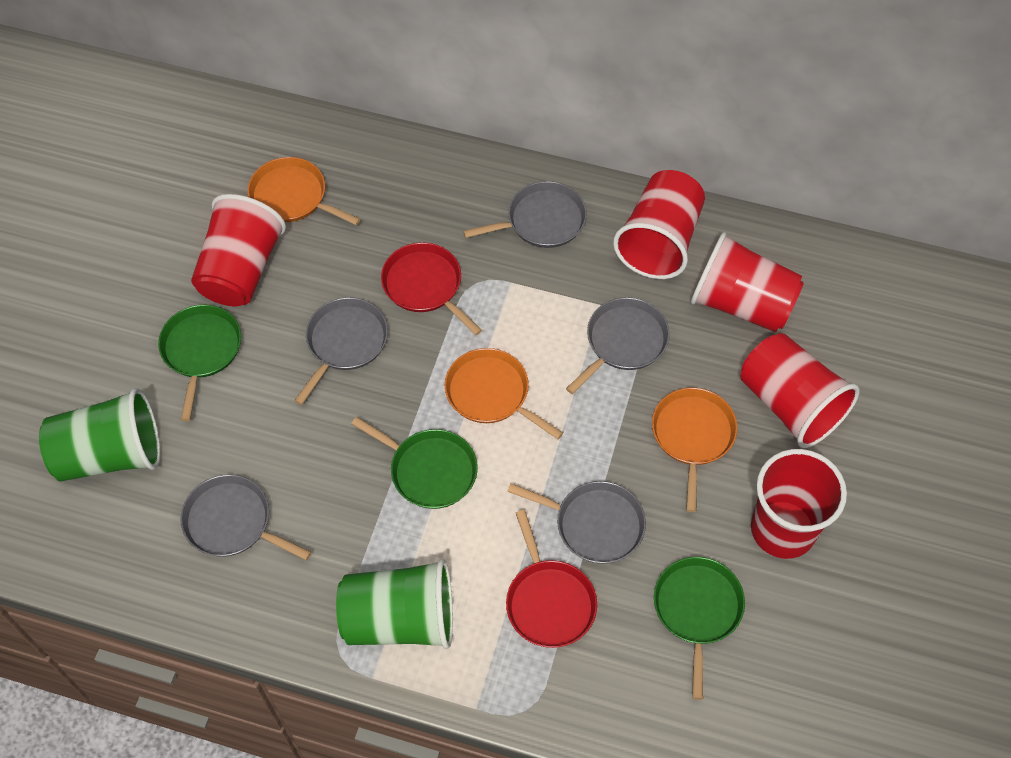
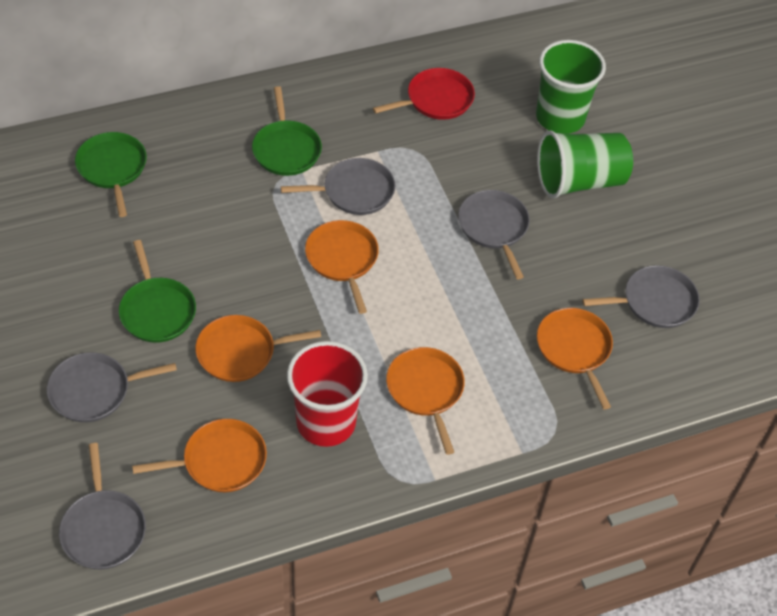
orange pan: 3 -> 5
red cup: 5 -> 1
red pan: 2 -> 1

